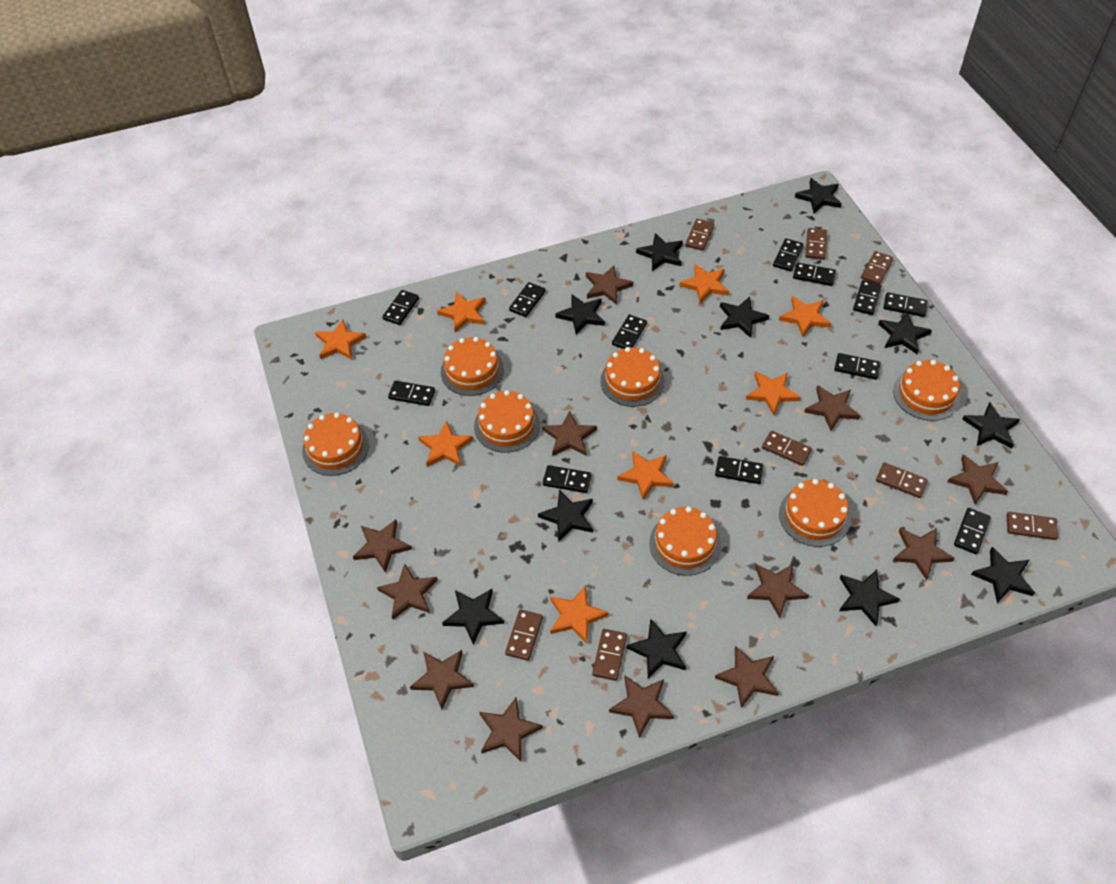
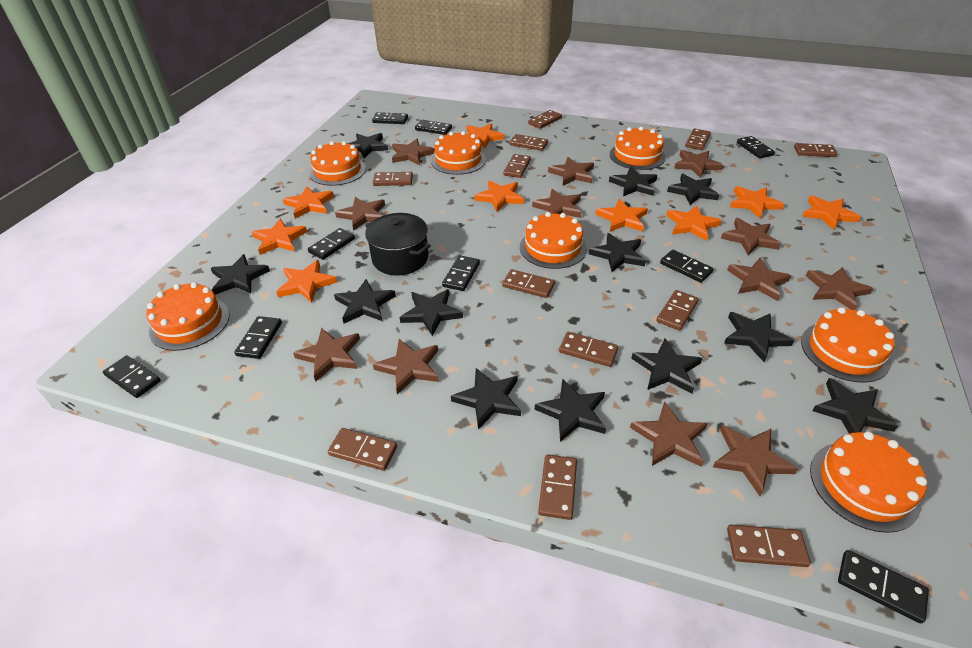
black domino: 12 -> 9
black pot: 0 -> 1
black star: 11 -> 12
brown domino: 8 -> 12
orange star: 8 -> 9

